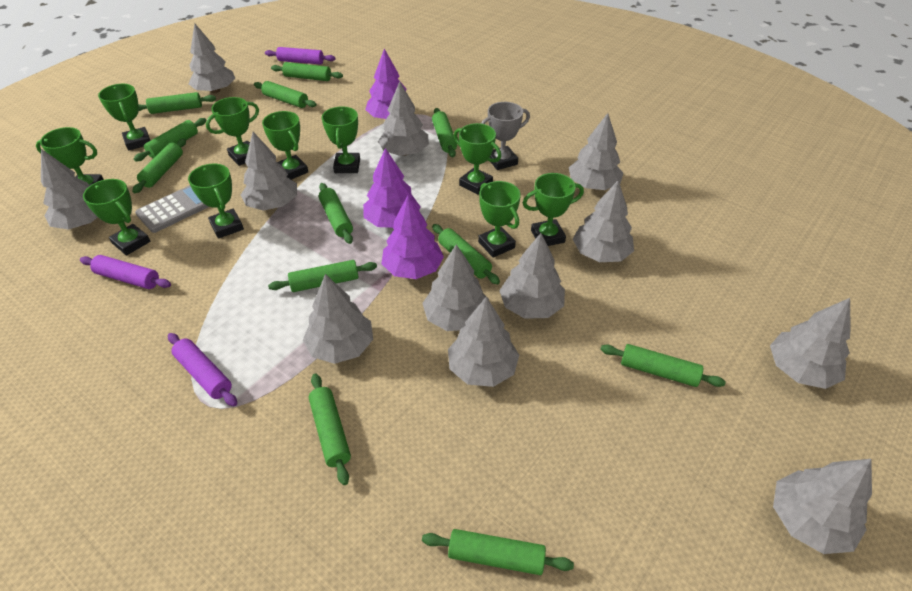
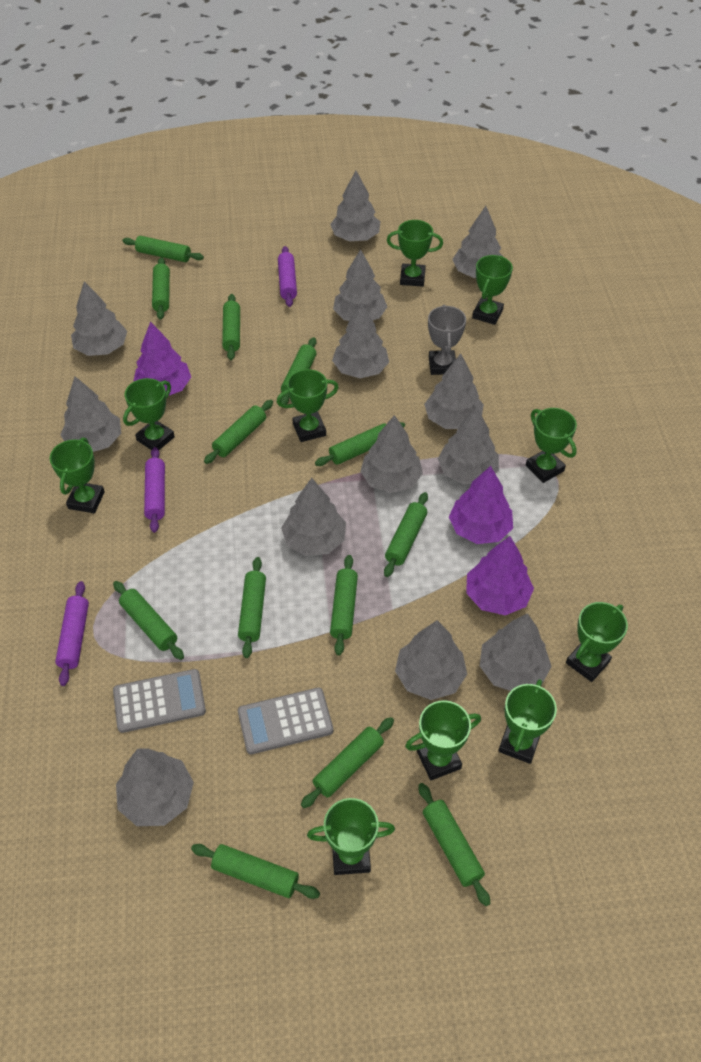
green rolling pin: 12 -> 13
grey calculator: 1 -> 2
grey tree: 12 -> 13

